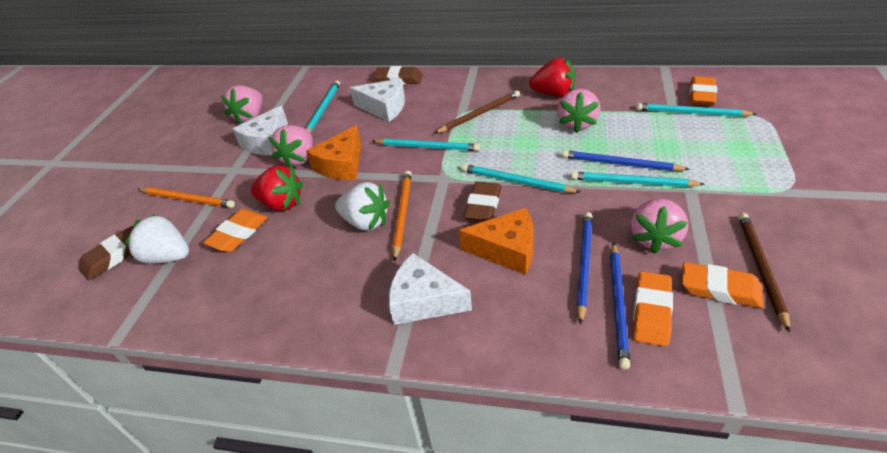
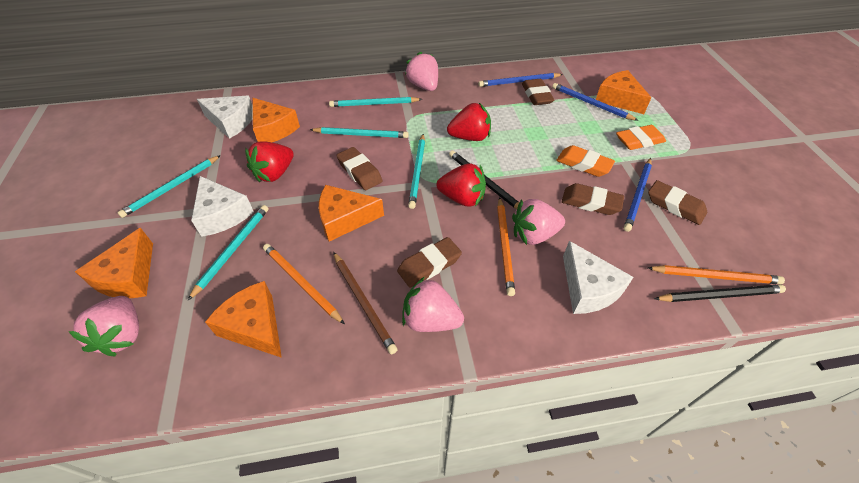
black pencil: 0 -> 2
brown eraser: 3 -> 5
brown pencil: 2 -> 1
orange cheese: 2 -> 5
orange eraser: 4 -> 2
orange pencil: 2 -> 3
red strawberry: 2 -> 3
white strawberry: 2 -> 0

